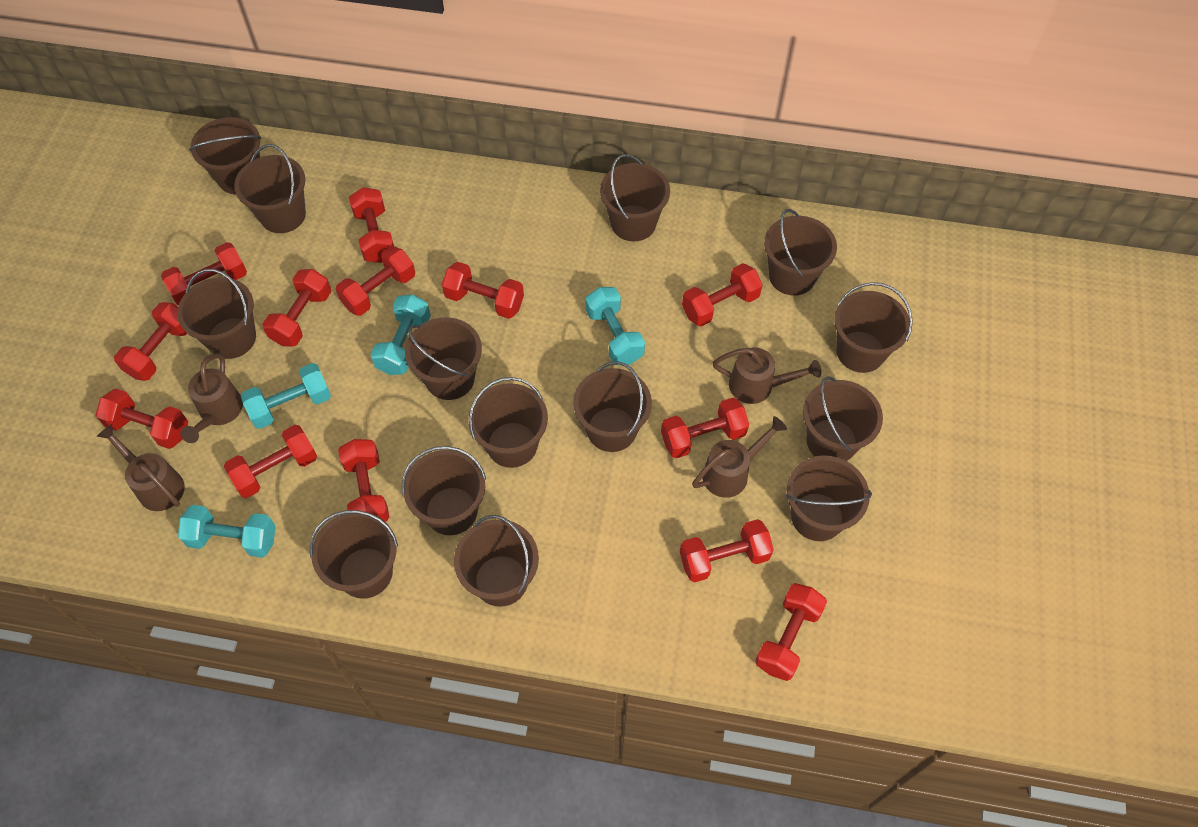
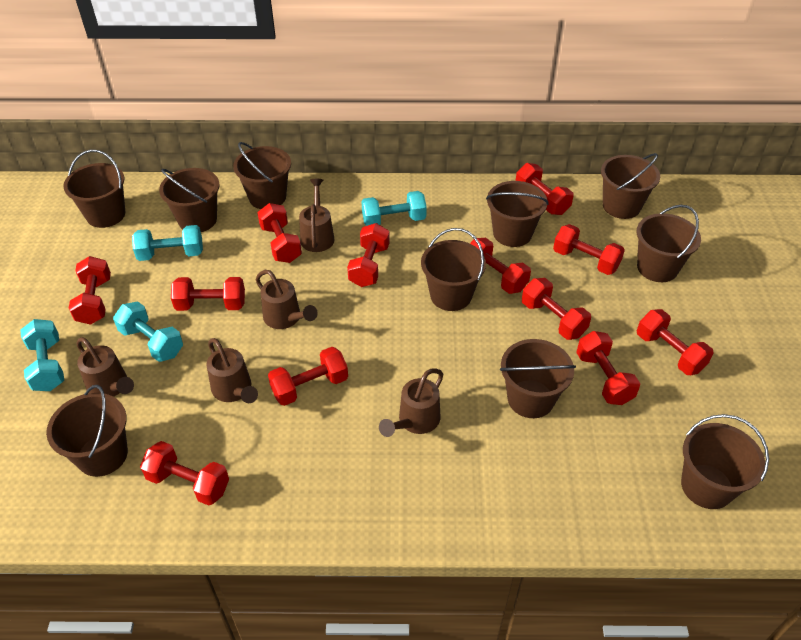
brown bucket: 14 -> 10
brown watering can: 4 -> 5
red dumbbell: 13 -> 12

